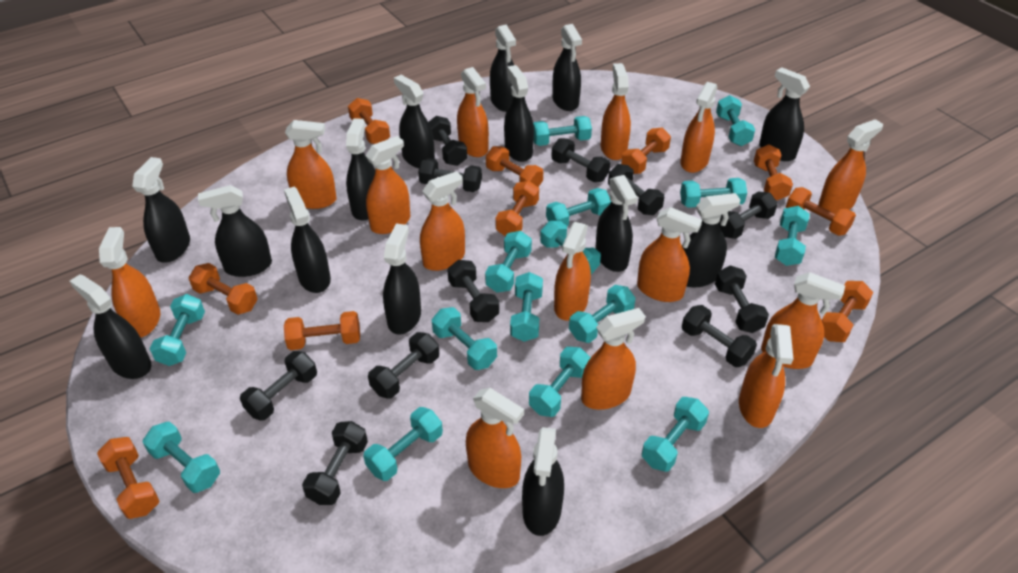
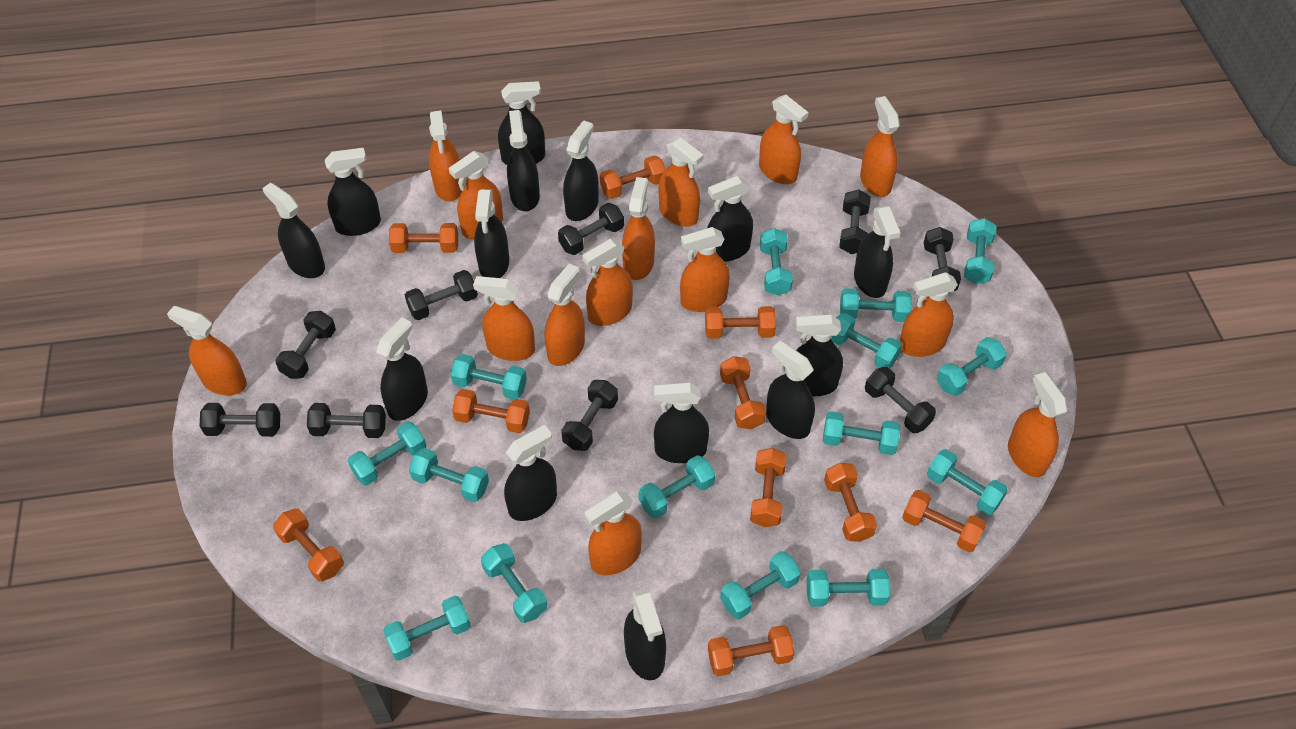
black dumbbell: 11 -> 9

